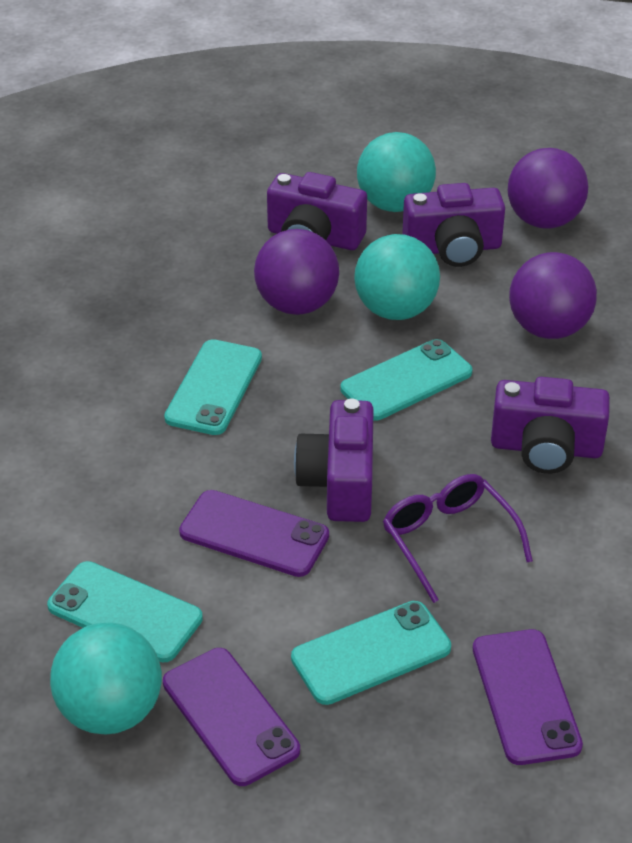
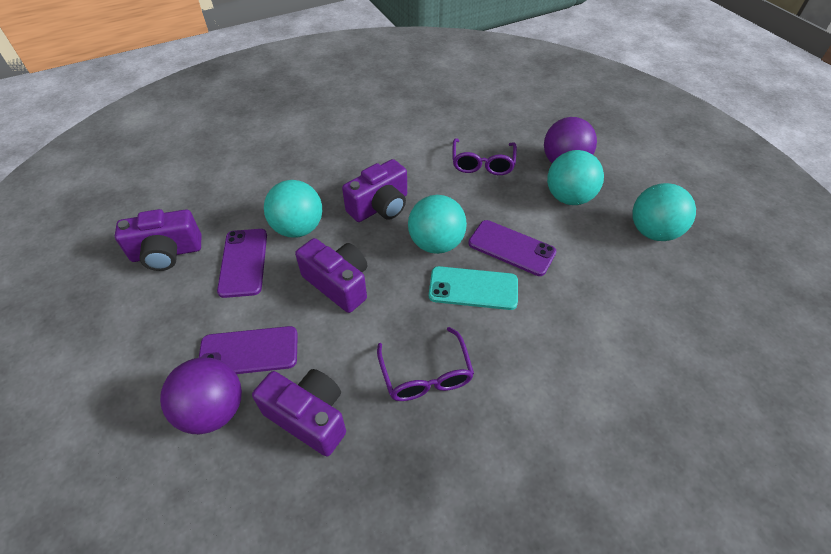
purple ball: 3 -> 2
purple glasses: 1 -> 2
turquoise ball: 3 -> 4
turquoise phone: 4 -> 1

